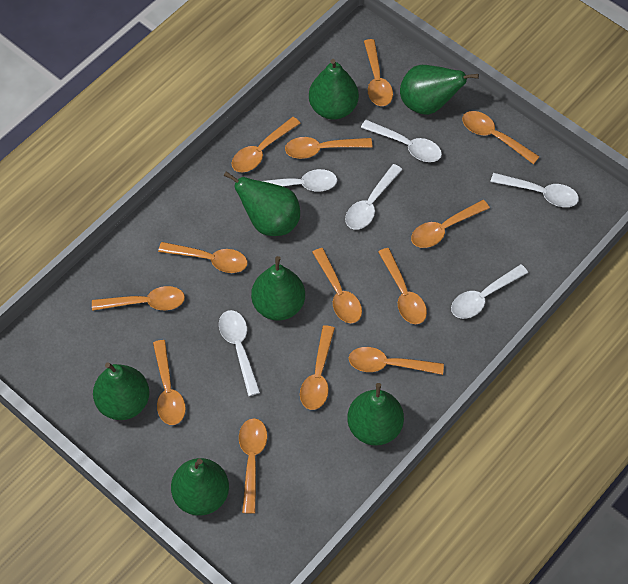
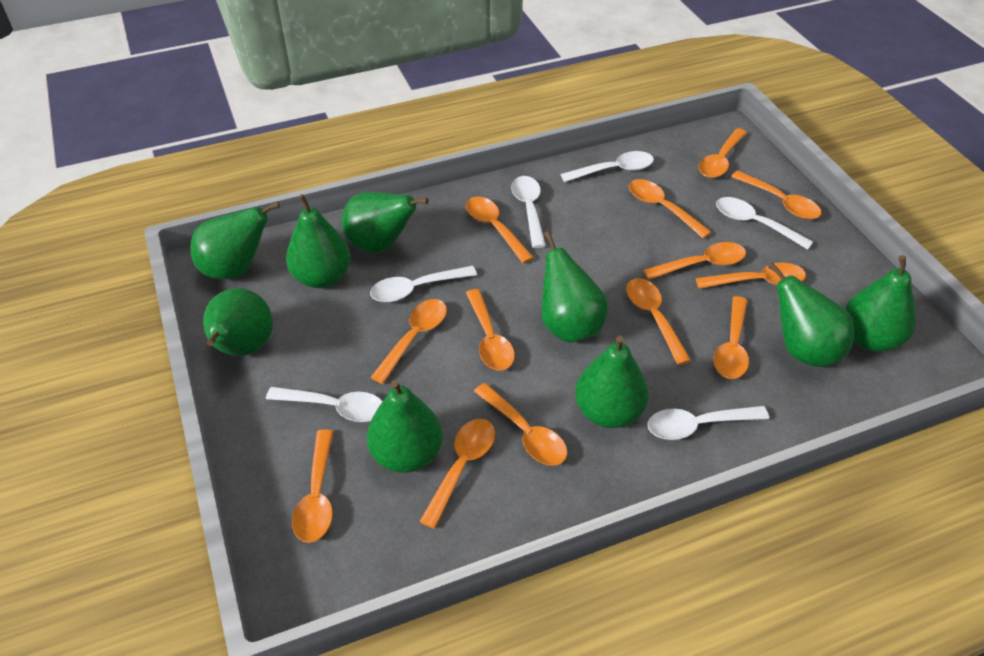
green pear: 7 -> 9

